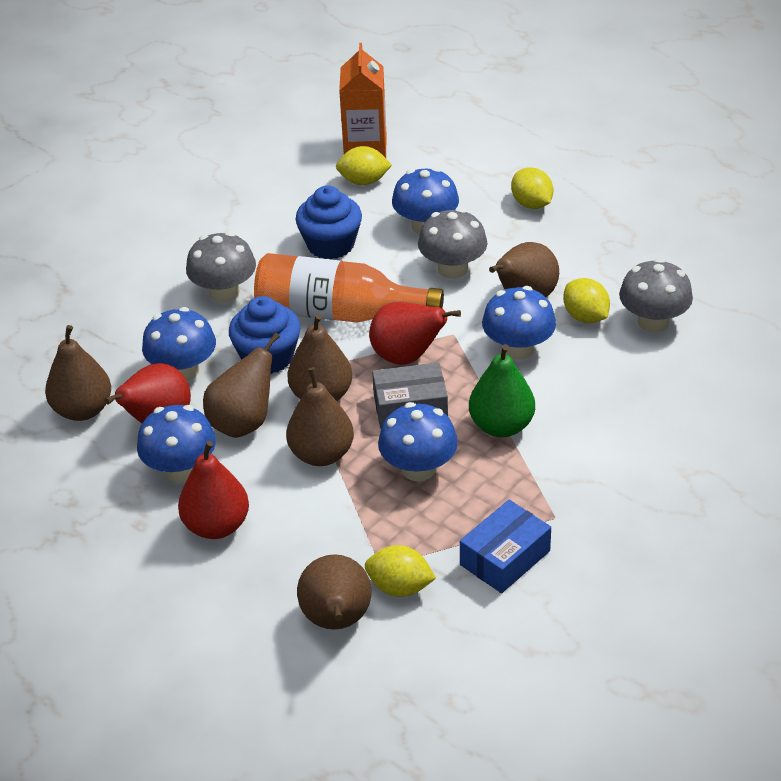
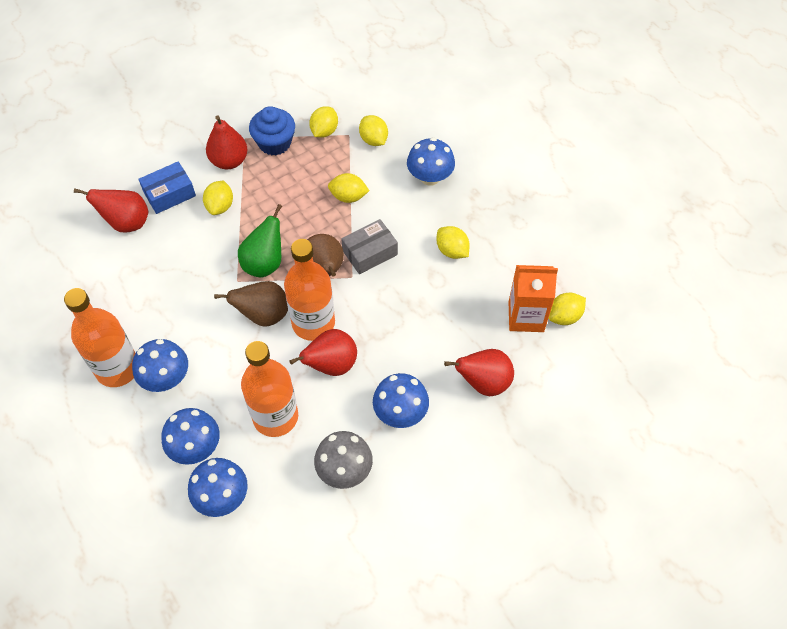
blue cupcake: 2 -> 1
brown pear: 6 -> 2
grey mushroom: 3 -> 1
orange bottle: 1 -> 3
red pear: 3 -> 4
yellow lemon: 4 -> 6

